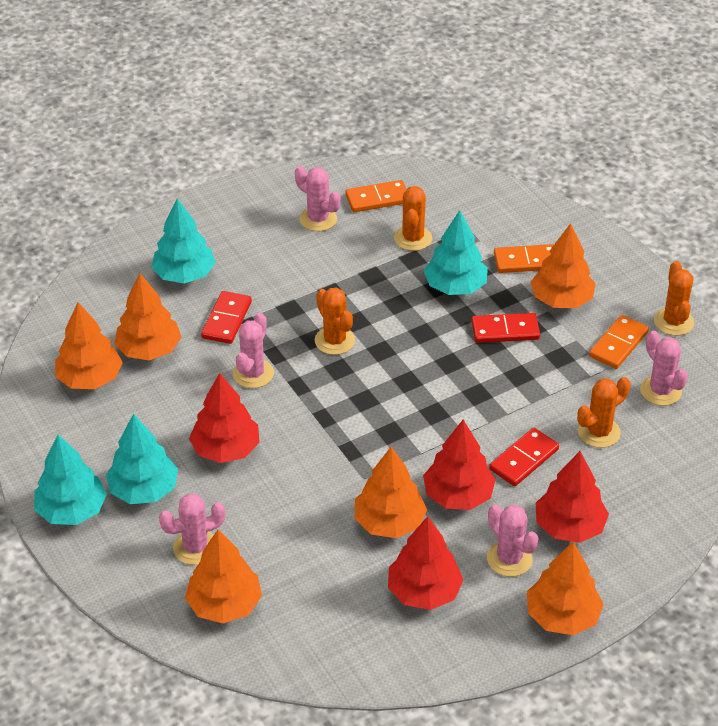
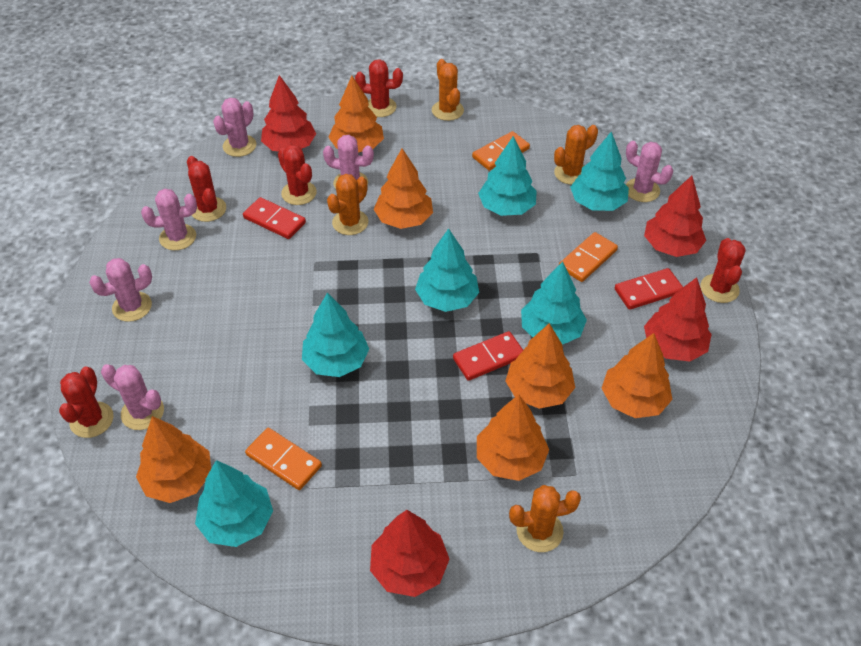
pink cactus: 5 -> 6
red cactus: 0 -> 5
turquoise tree: 4 -> 6

